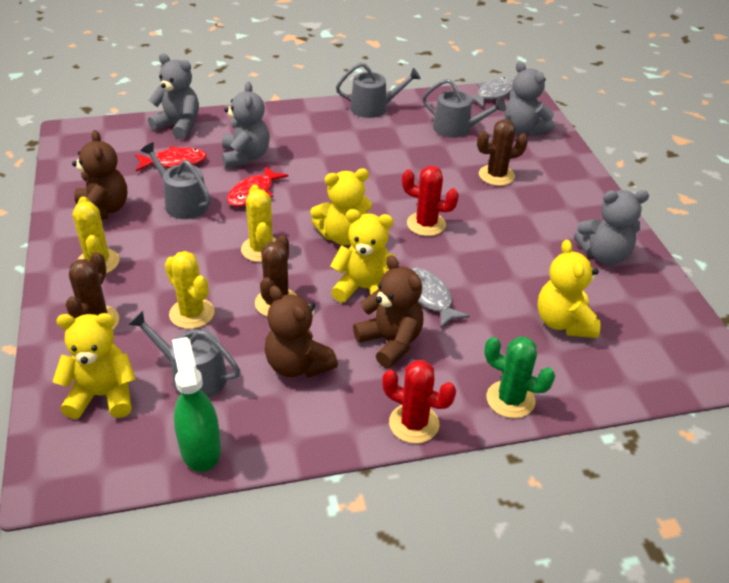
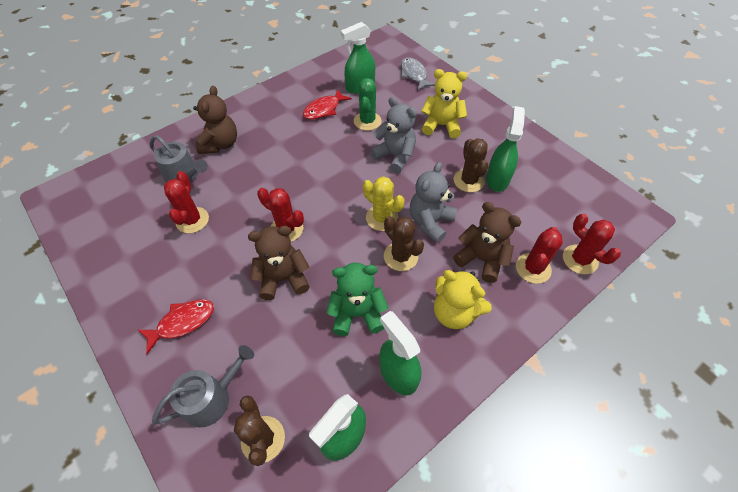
green spray bottle: 1 -> 4
green teddy bear: 0 -> 1
grey fish: 2 -> 1
grey teddy bear: 4 -> 2
grey watering can: 4 -> 2
red cactus: 2 -> 4
yellow cactus: 3 -> 1
yellow teddy bear: 4 -> 2

